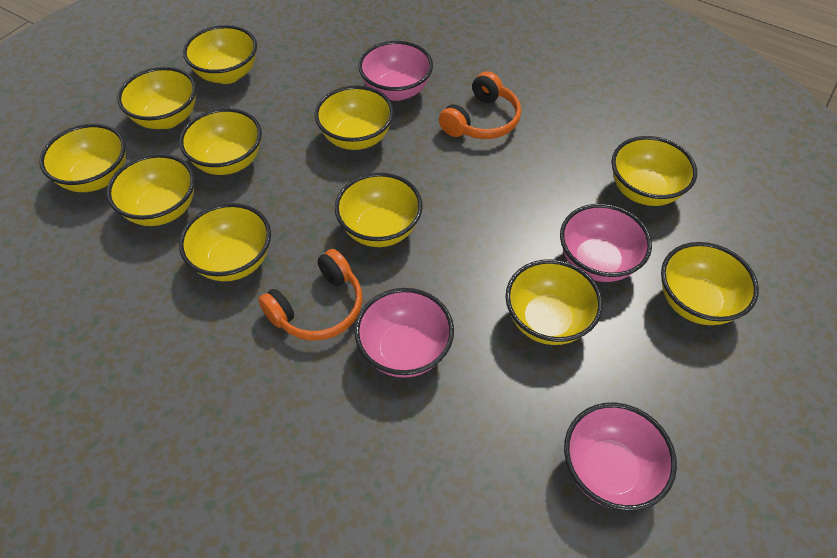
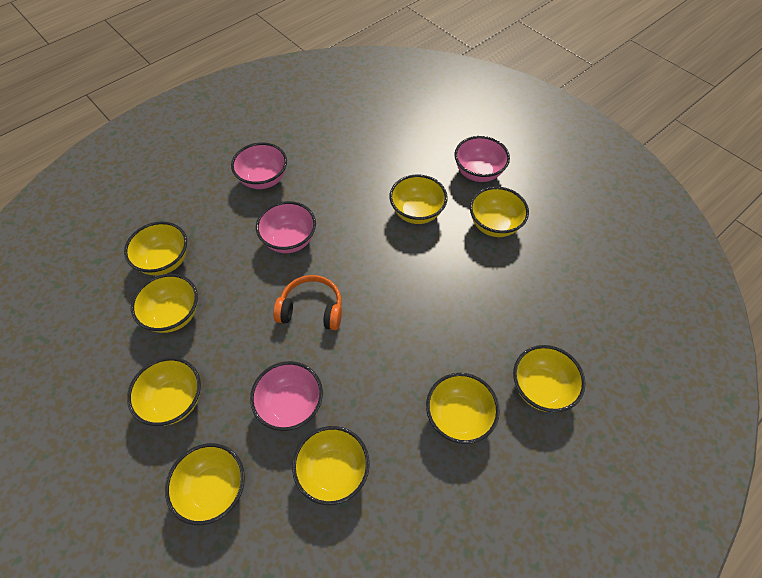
orange headphones: 2 -> 1
yellow bowl: 11 -> 9

